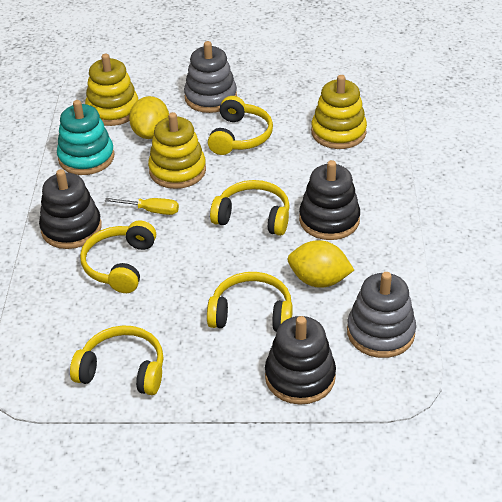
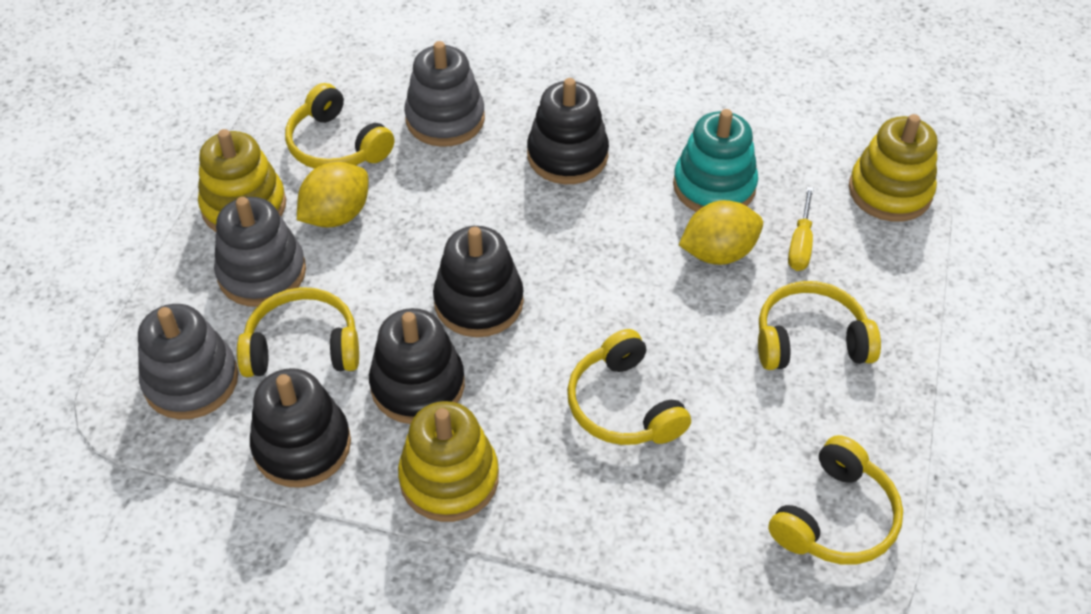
black stacking toy: 3 -> 4
grey stacking toy: 2 -> 3

